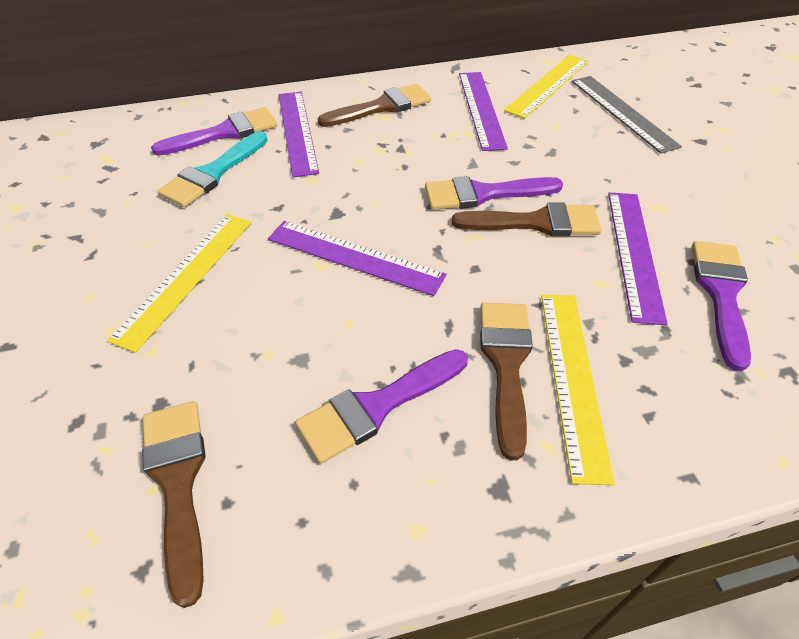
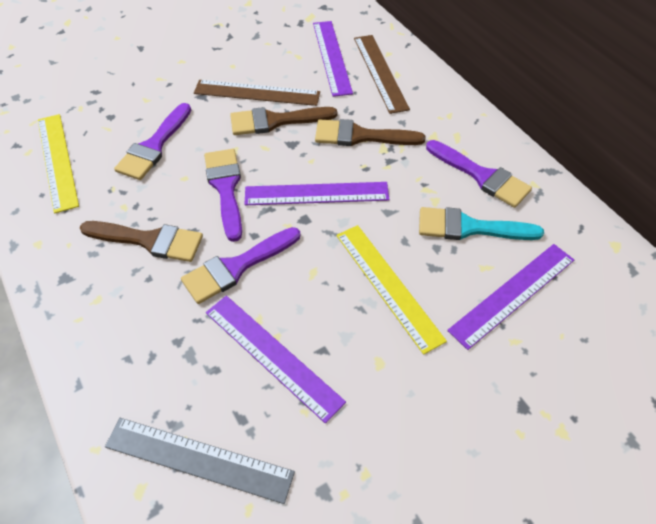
brown brush: 4 -> 3
brown ruler: 0 -> 2
yellow ruler: 3 -> 2

